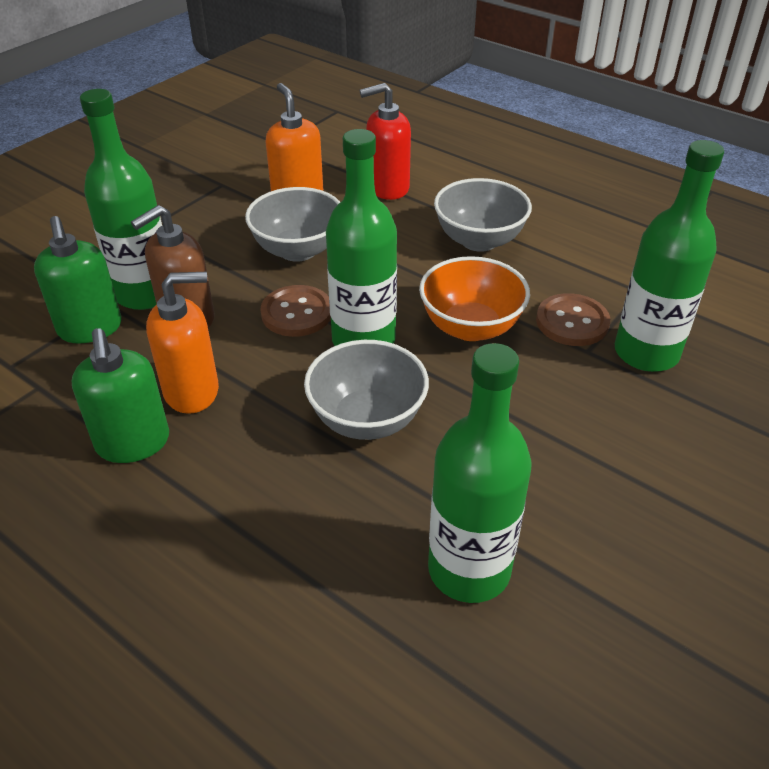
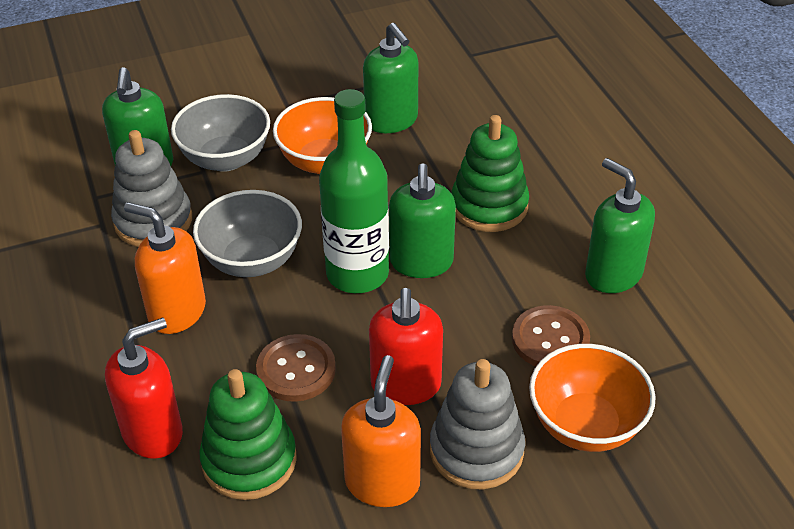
brown soap dispenser: 1 -> 0
green bottle: 4 -> 1
green soap dispenser: 2 -> 4
green stacking toy: 0 -> 2
grey bowl: 3 -> 2
grey stacking toy: 0 -> 2
orange bowl: 1 -> 2
red soap dispenser: 1 -> 2

